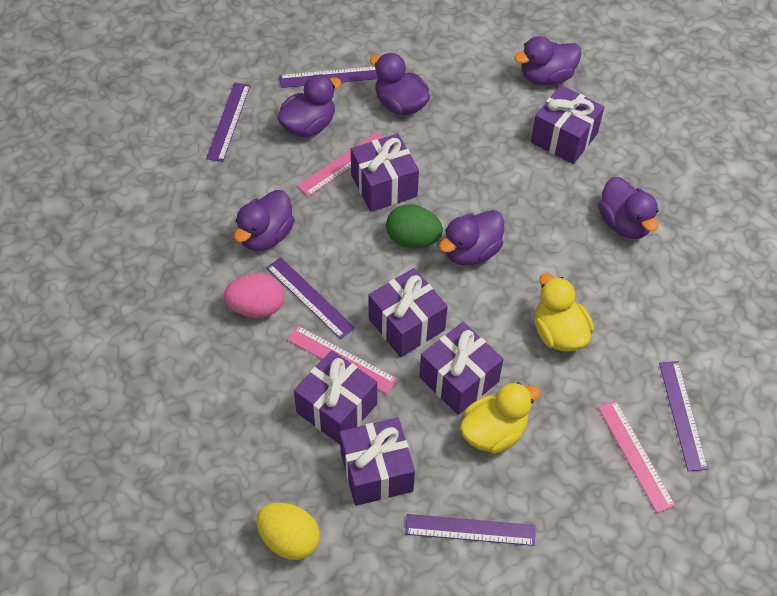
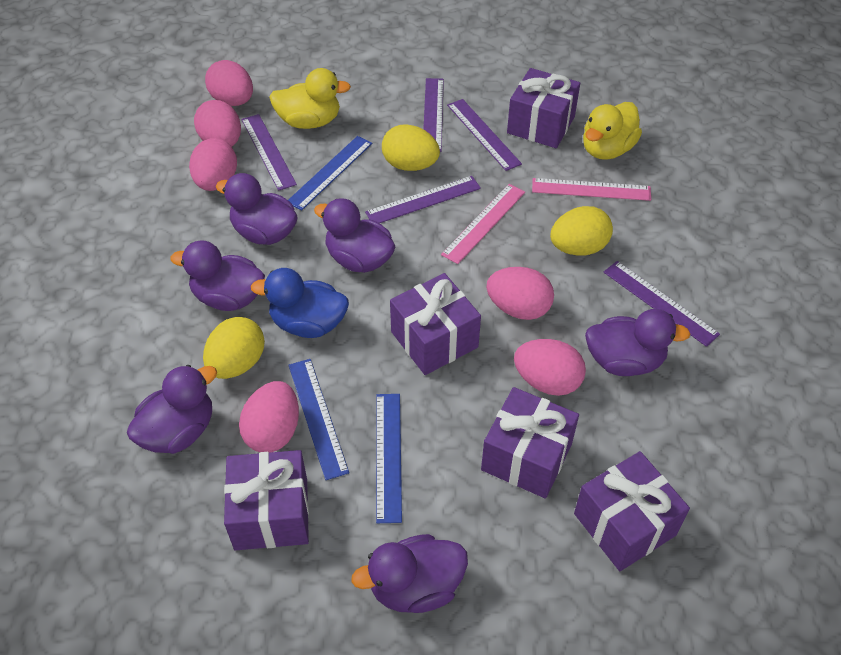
blue duck: 0 -> 1
blue ruler: 0 -> 3
green egg: 1 -> 0
pink egg: 1 -> 6
pink ruler: 3 -> 2
purple gift: 6 -> 5
yellow egg: 1 -> 3

